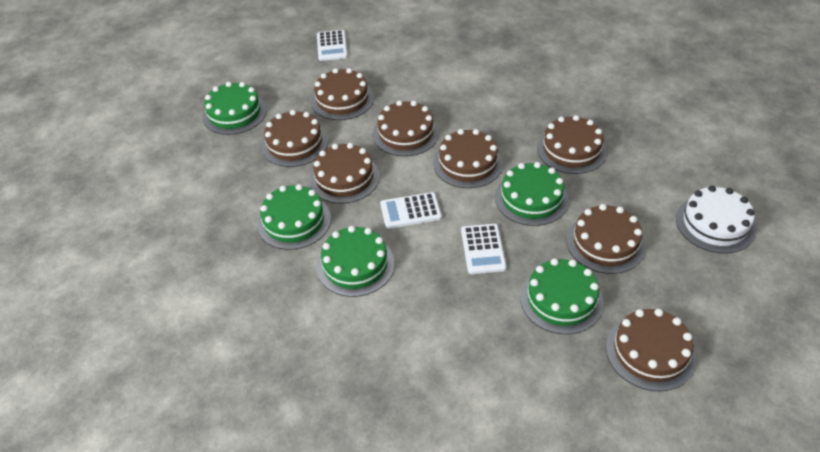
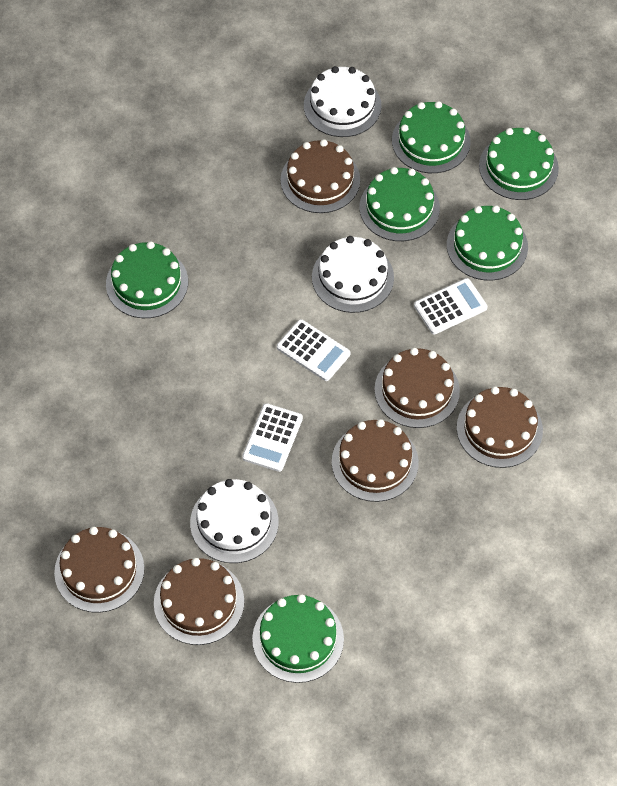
brown cake: 8 -> 6
green cake: 5 -> 6
white cake: 1 -> 3

